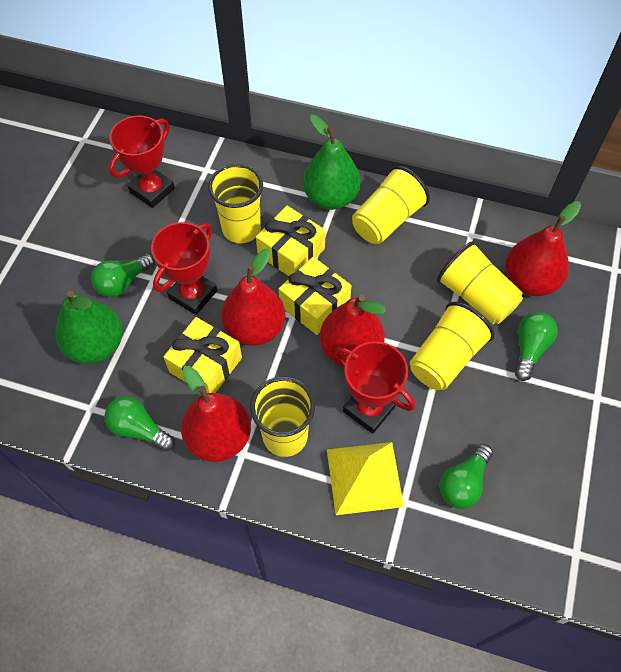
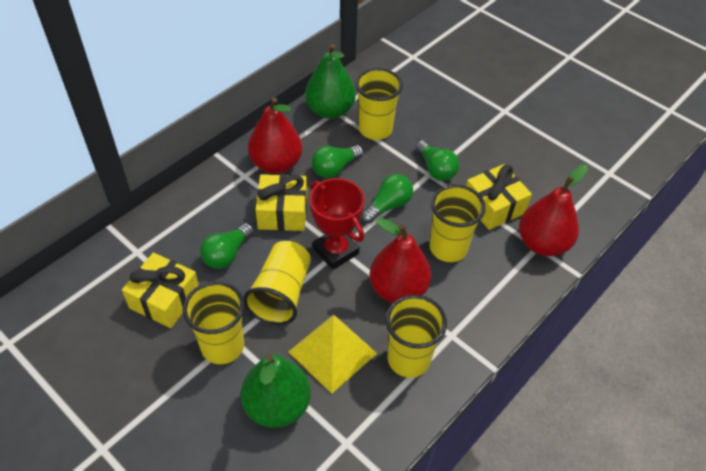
red pear: 4 -> 3
red trophy: 3 -> 1

